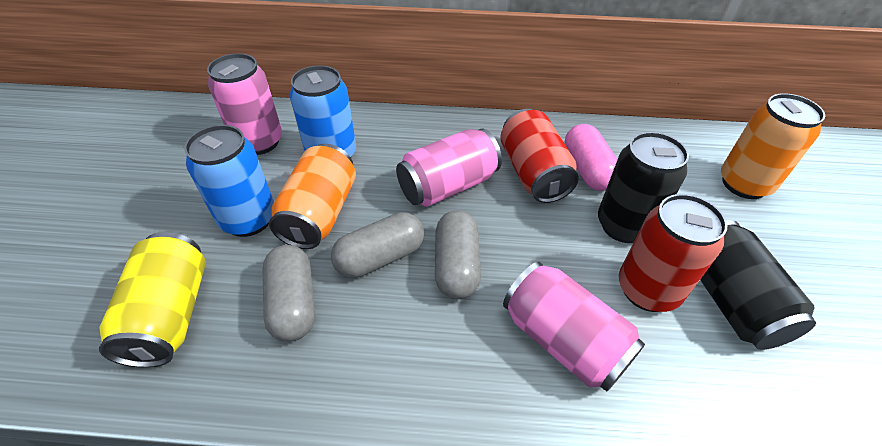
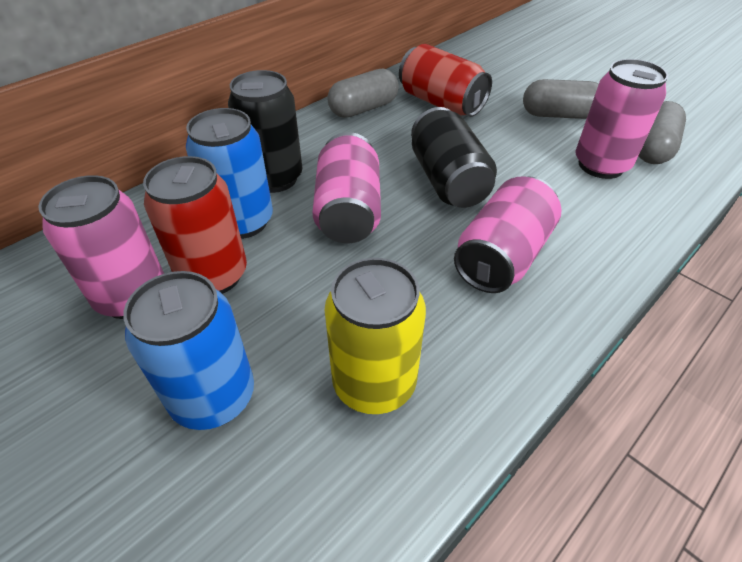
orange can: 2 -> 0
pink can: 3 -> 4
pink capsule: 1 -> 0

